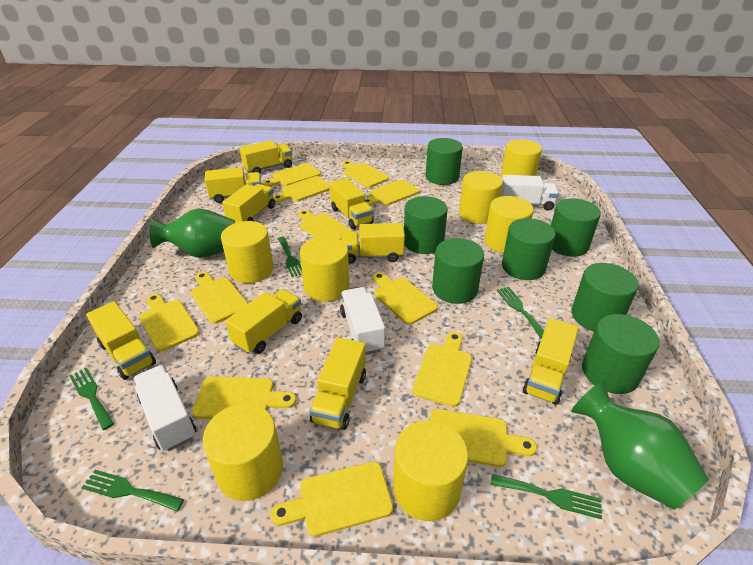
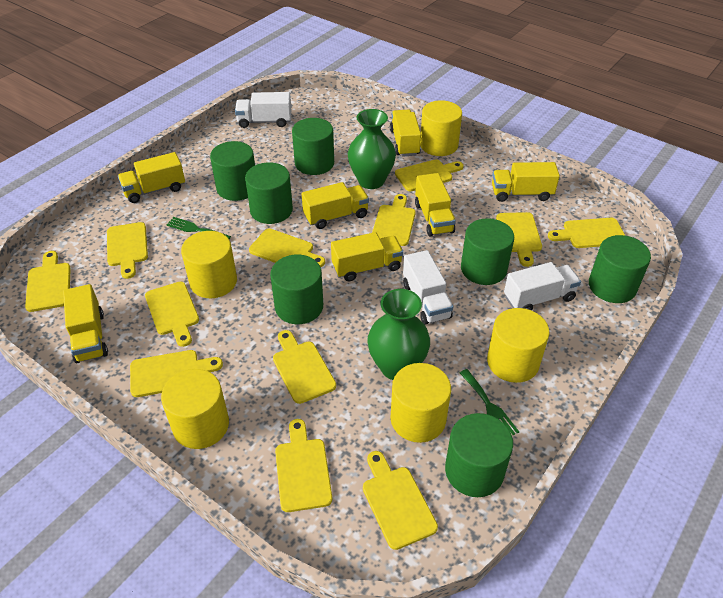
green fork: 5 -> 2
yellow cylinder: 7 -> 5
yellow truck: 9 -> 7

